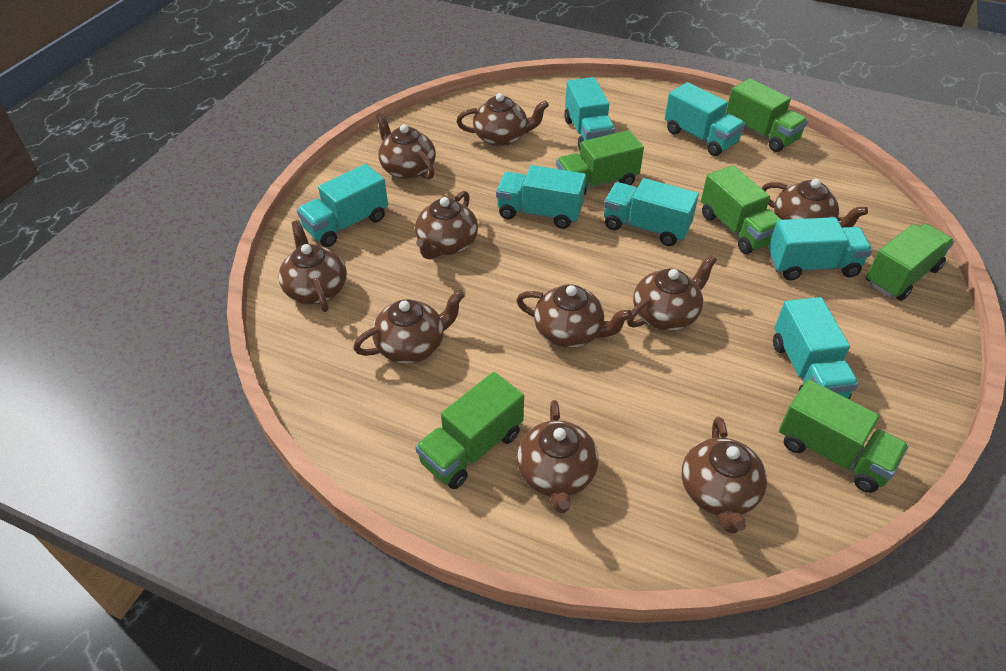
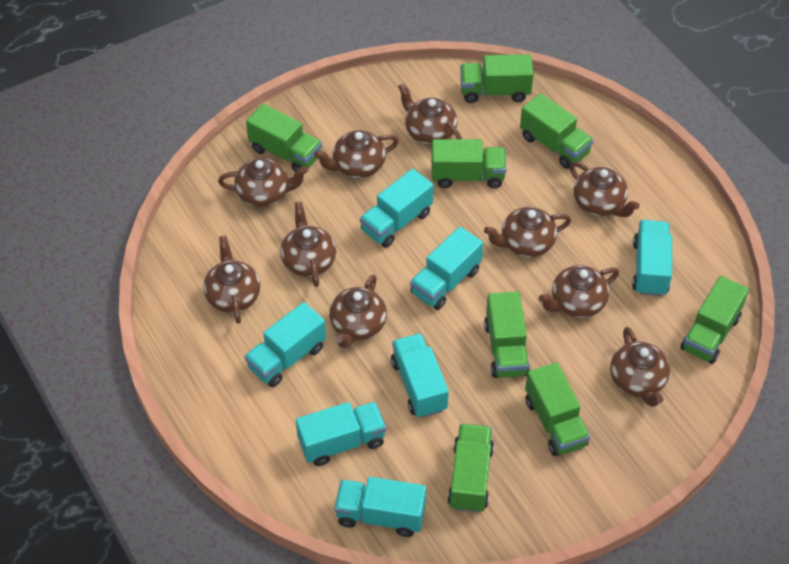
green truck: 6 -> 8

